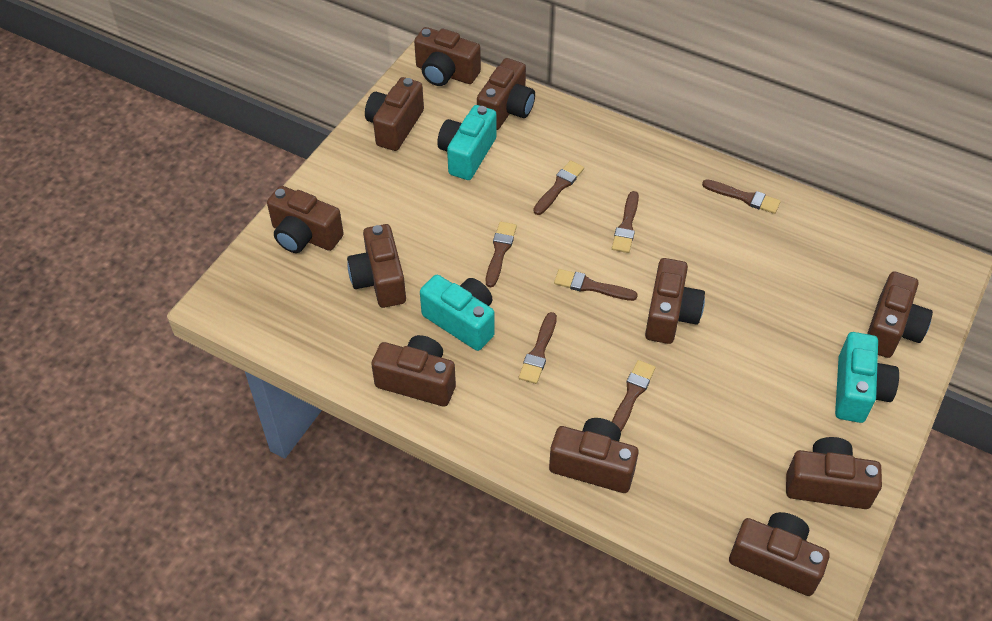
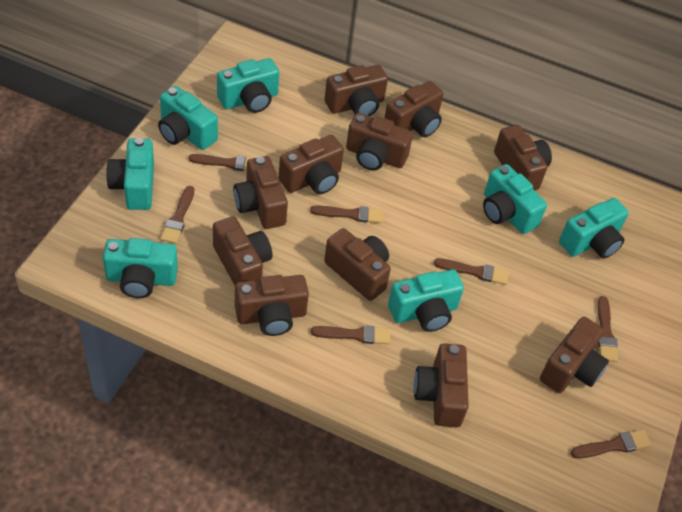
turquoise camera: 3 -> 7

